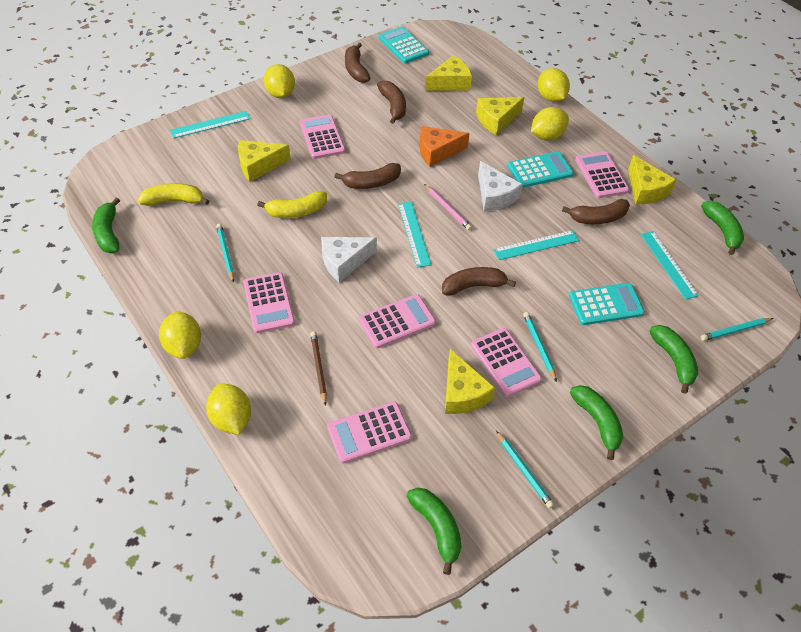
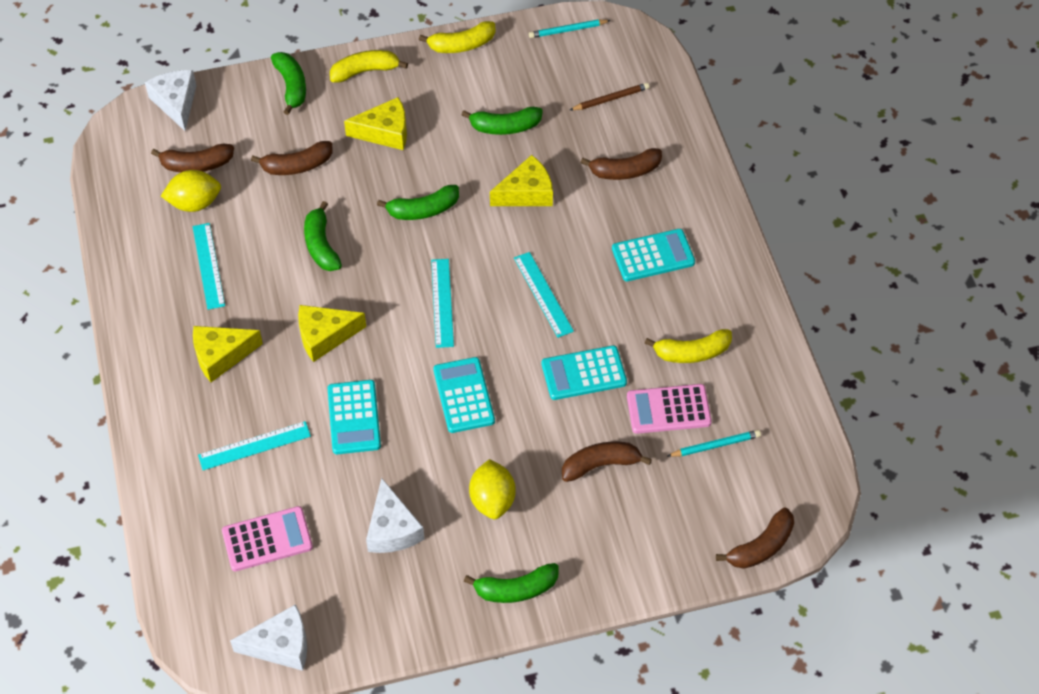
orange cheese: 1 -> 0
pink calculator: 6 -> 2
pink pencil: 1 -> 0
turquoise calculator: 3 -> 4
turquoise pencil: 4 -> 2
white cheese: 2 -> 3
yellow banana: 2 -> 3
yellow cheese: 5 -> 4
yellow lemon: 5 -> 2

